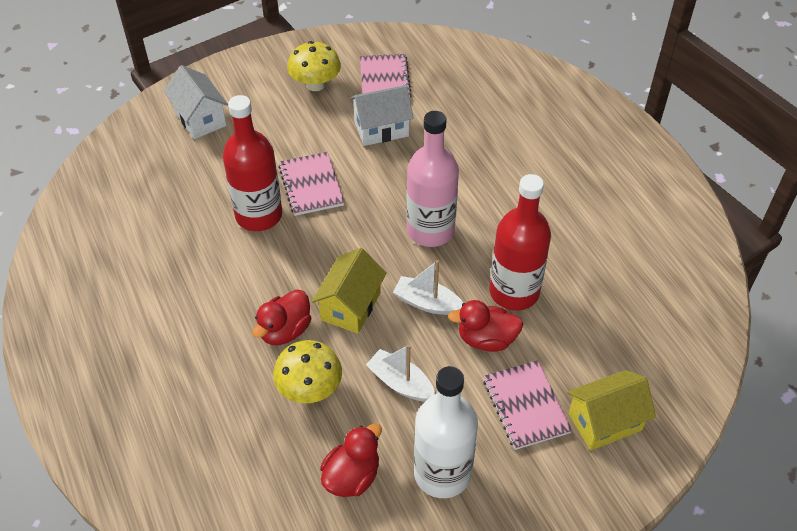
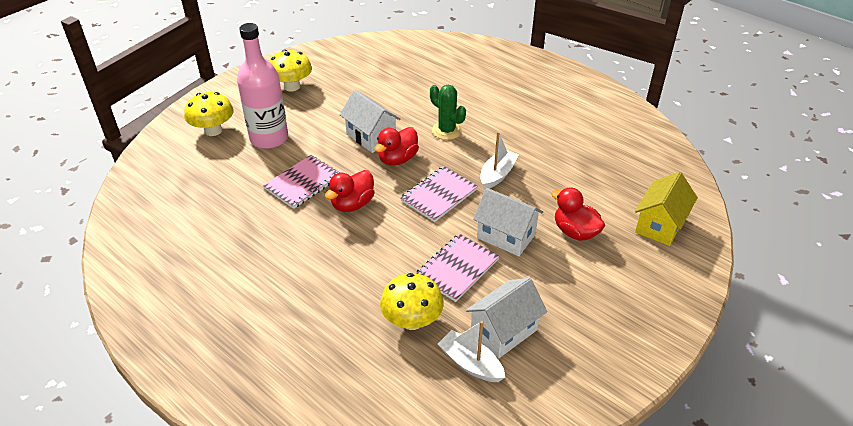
green cactus: 0 -> 1
red bottle: 2 -> 0
white bottle: 1 -> 0
white house: 2 -> 3
yellow house: 2 -> 1
yellow mushroom: 2 -> 3

